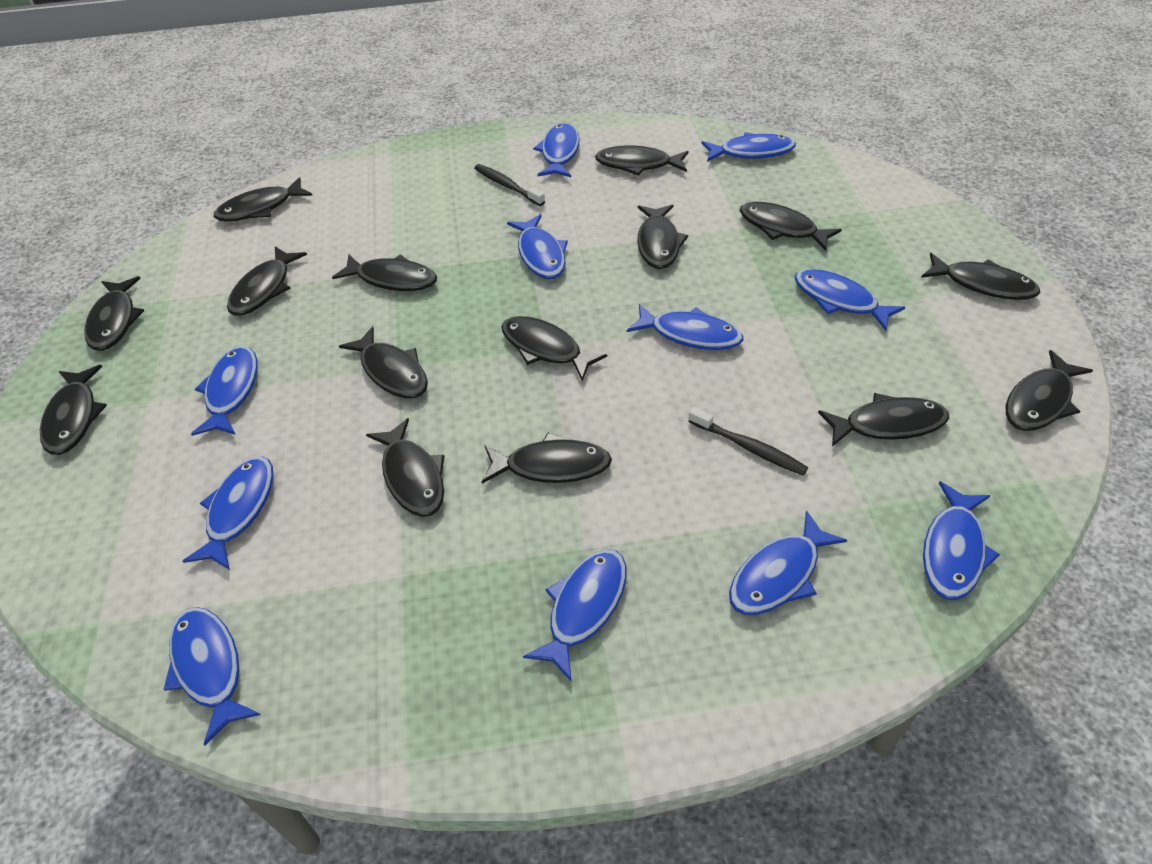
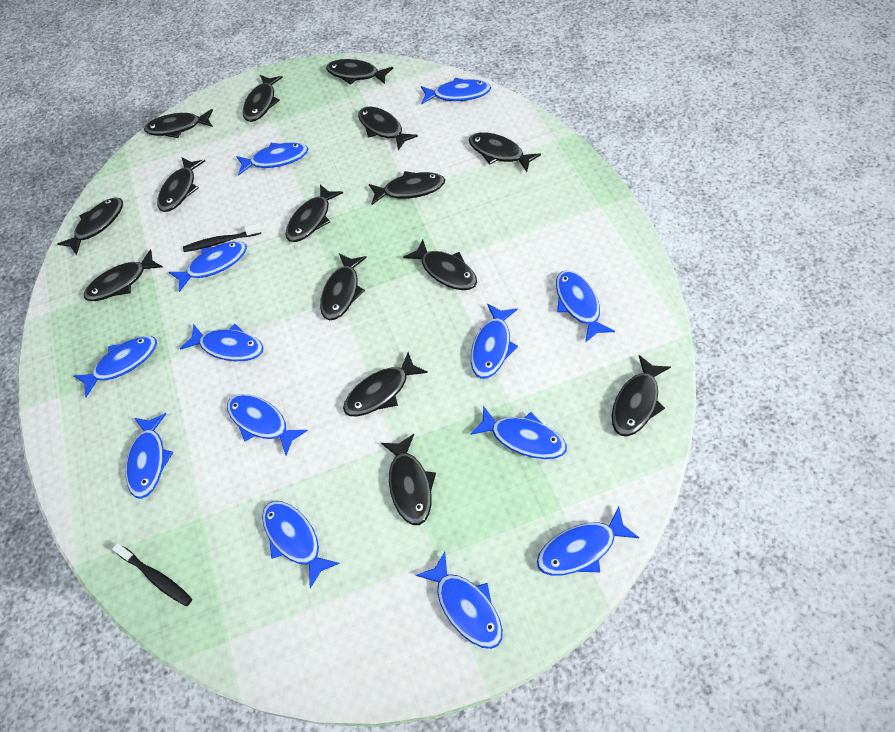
blue fish: 11 -> 13

